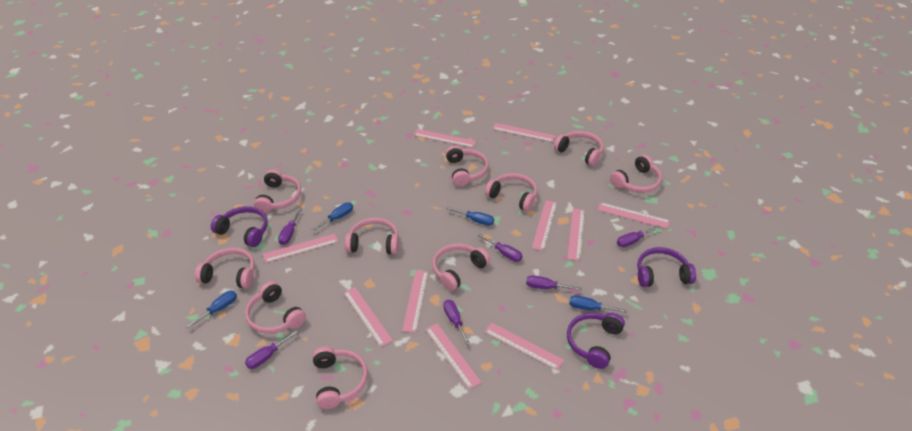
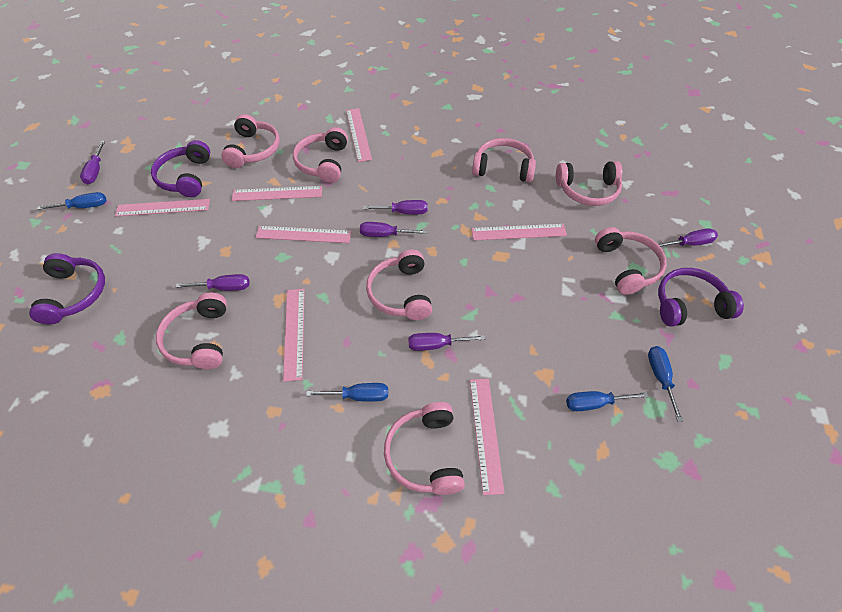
pink headphones: 10 -> 8
pink ruler: 10 -> 7

